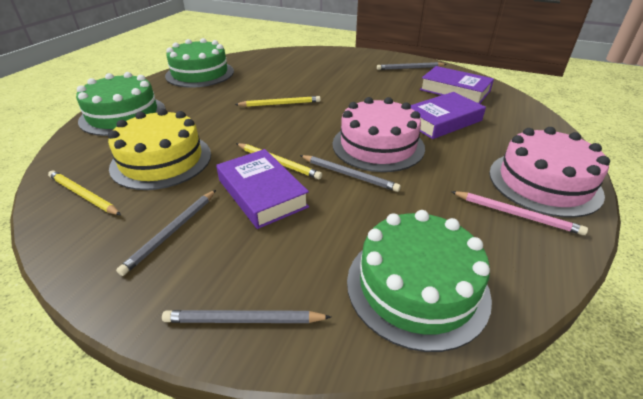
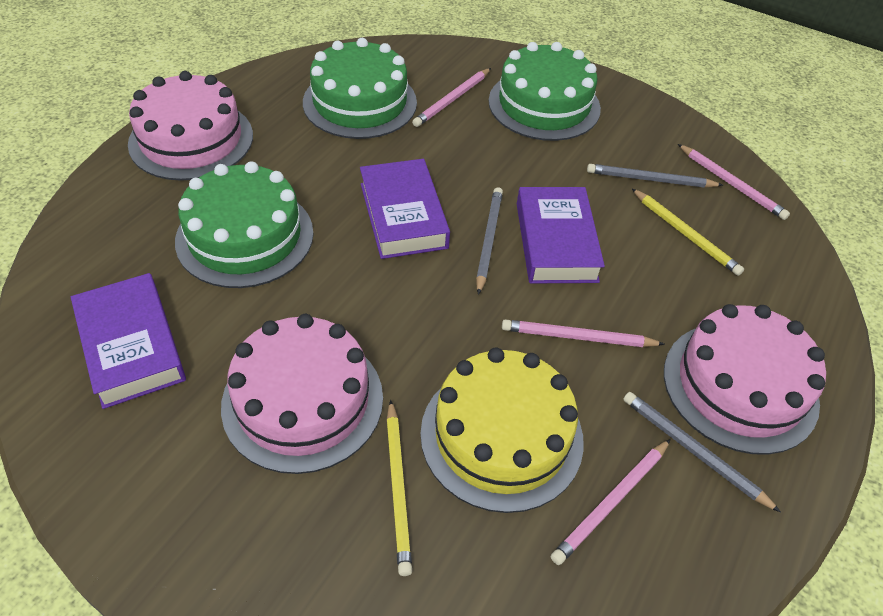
grey pencil: 4 -> 3
pink cake: 2 -> 3
pink pencil: 1 -> 4
yellow pencil: 3 -> 2

